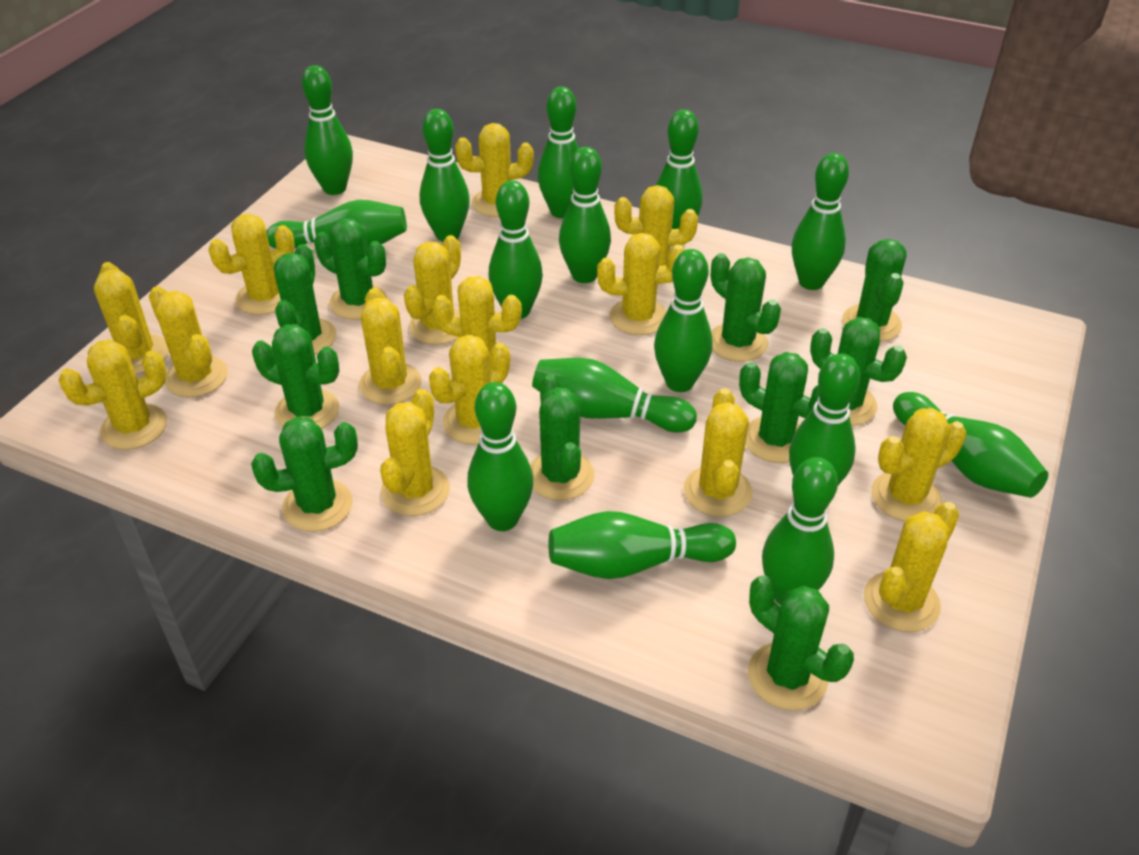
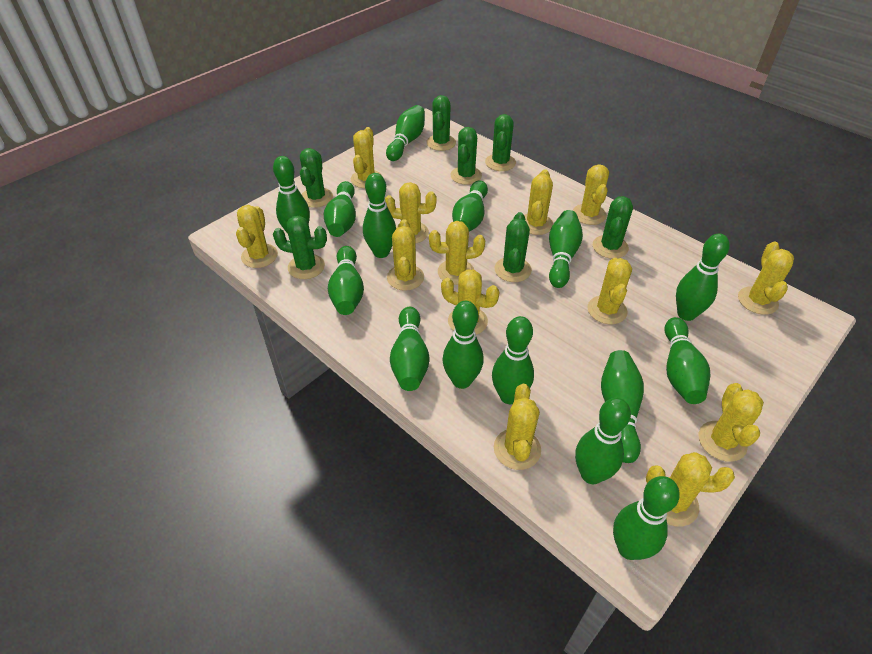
green cactus: 10 -> 7
yellow cactus: 15 -> 13

